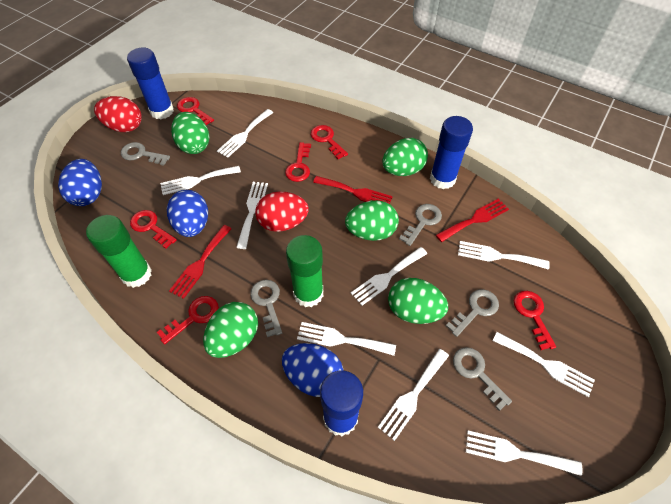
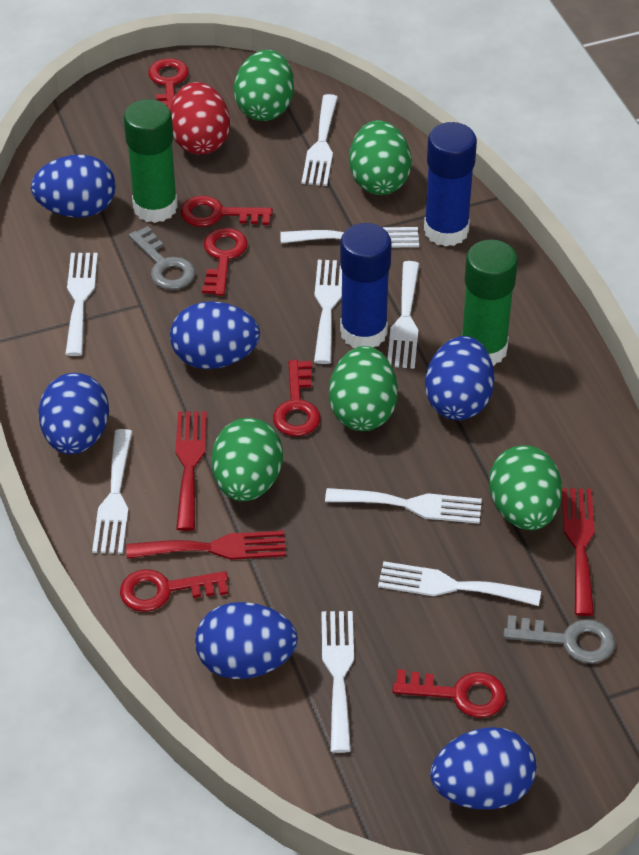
blue egg: 3 -> 6
blue glue stick: 3 -> 2
grey key: 5 -> 2
red egg: 2 -> 1

